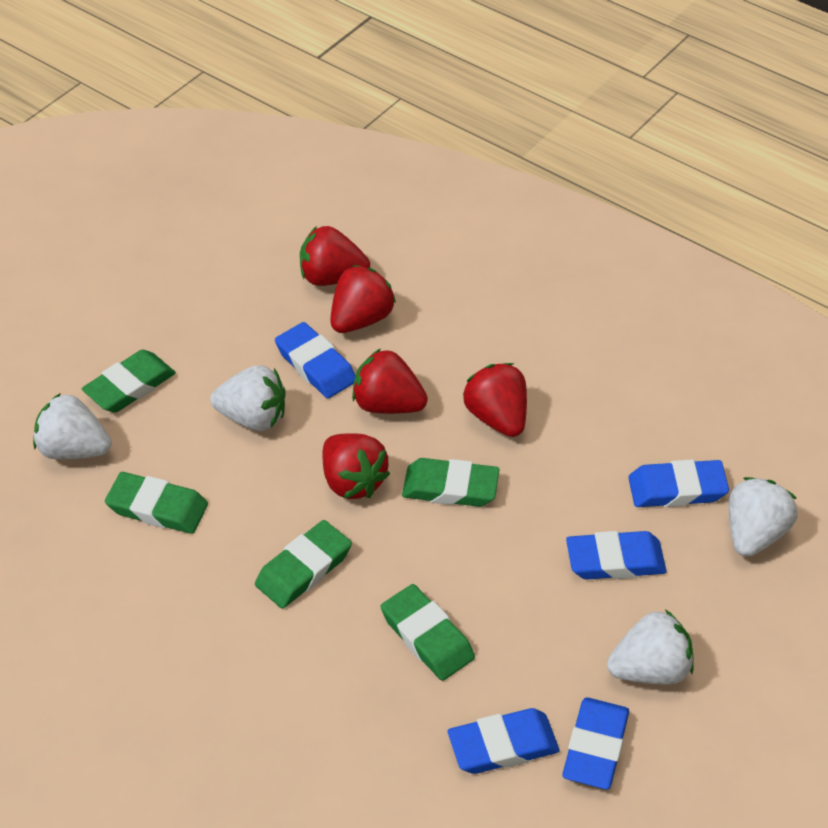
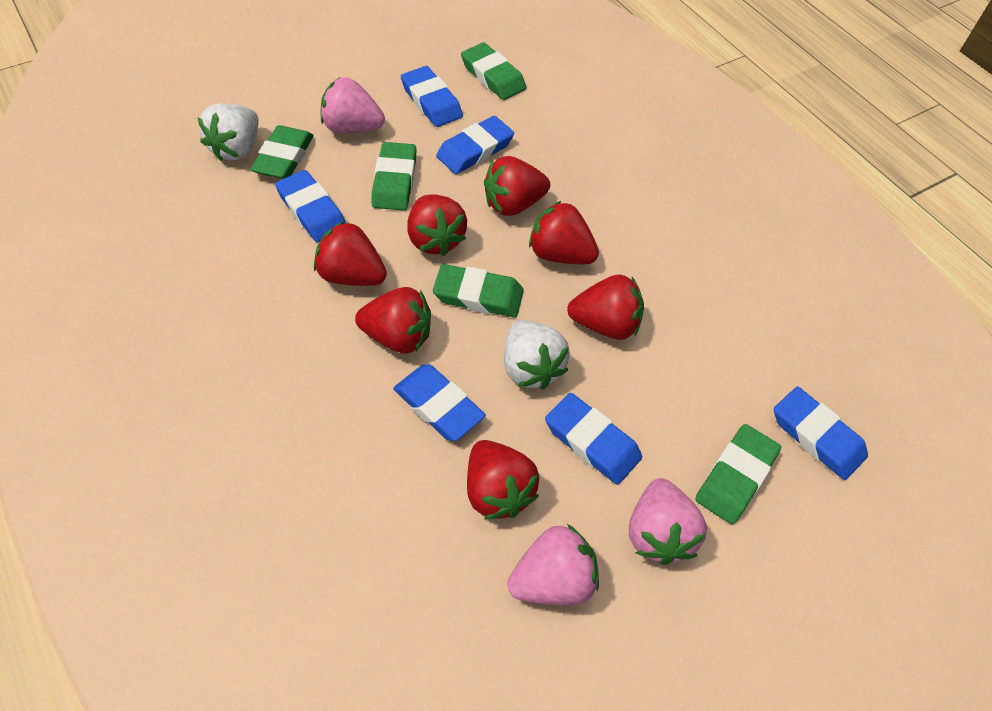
blue eraser: 5 -> 6
pink strawberry: 0 -> 3
red strawberry: 5 -> 7
white strawberry: 4 -> 2

